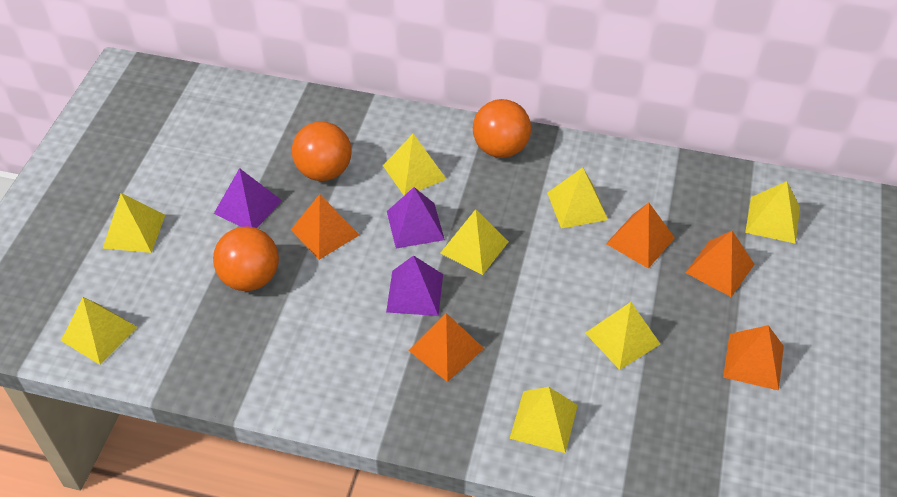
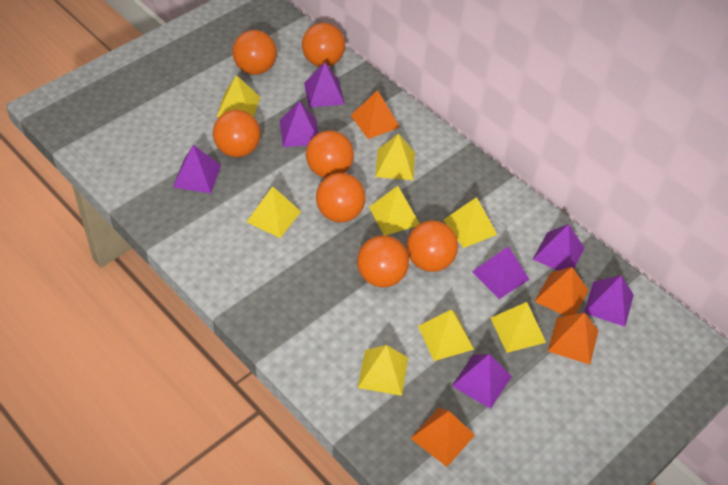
orange ball: 3 -> 7
orange pyramid: 5 -> 4
purple pyramid: 3 -> 7

